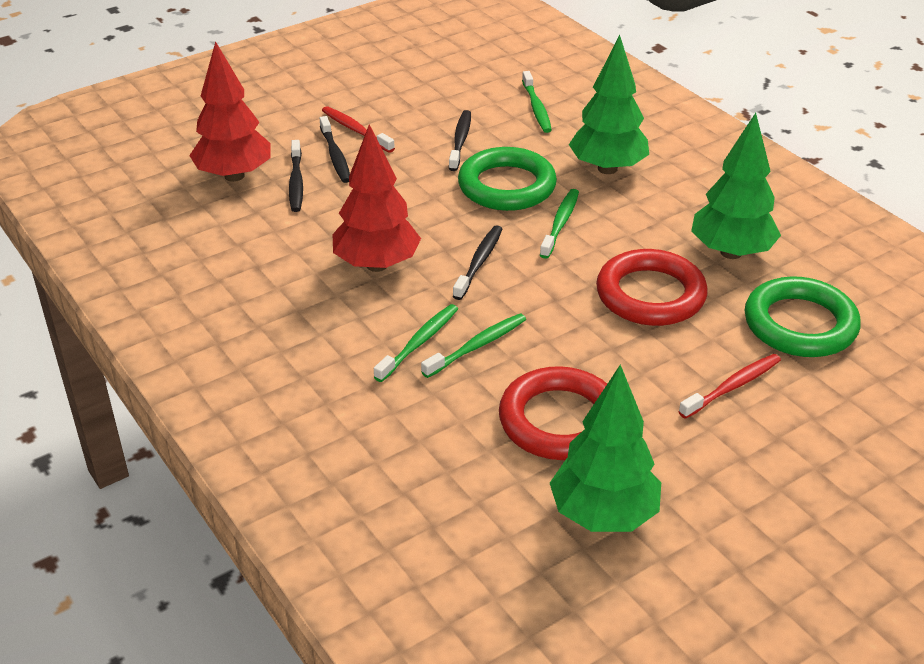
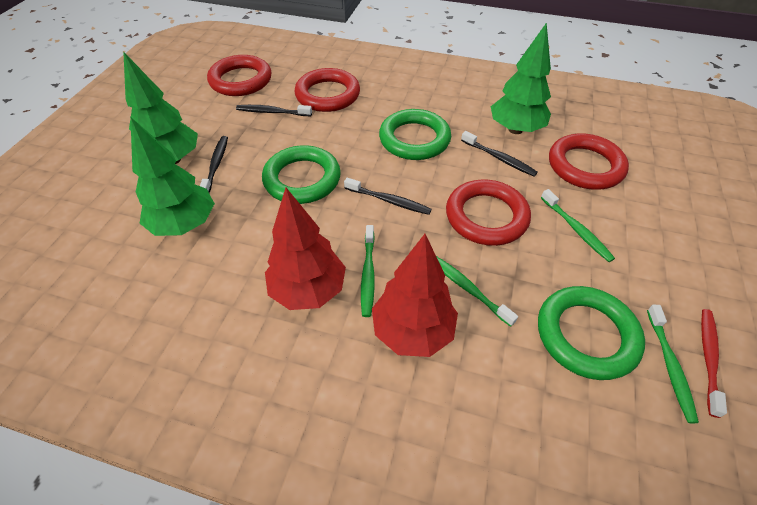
green ring: 2 -> 3
red ring: 2 -> 4
red toothbrush: 2 -> 1

